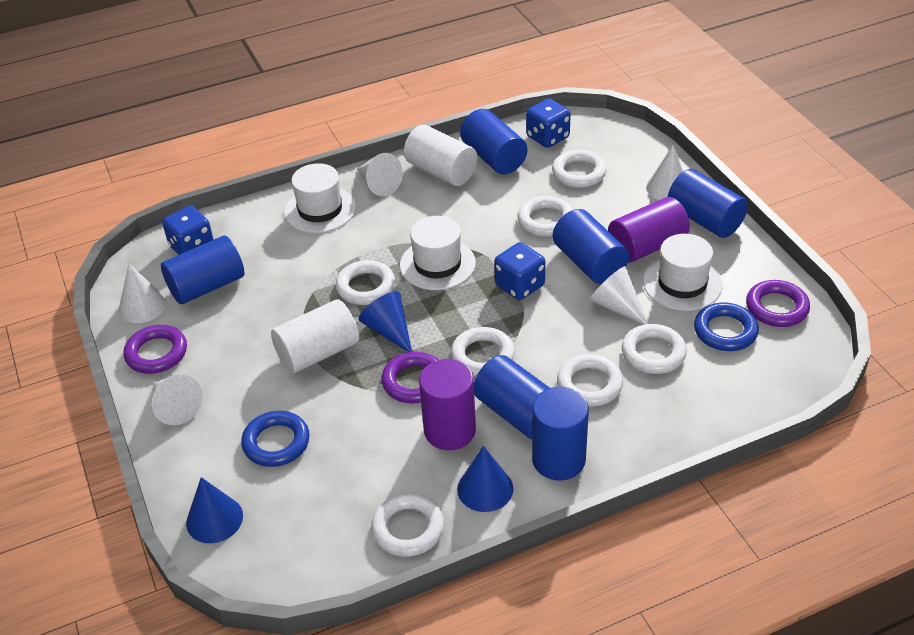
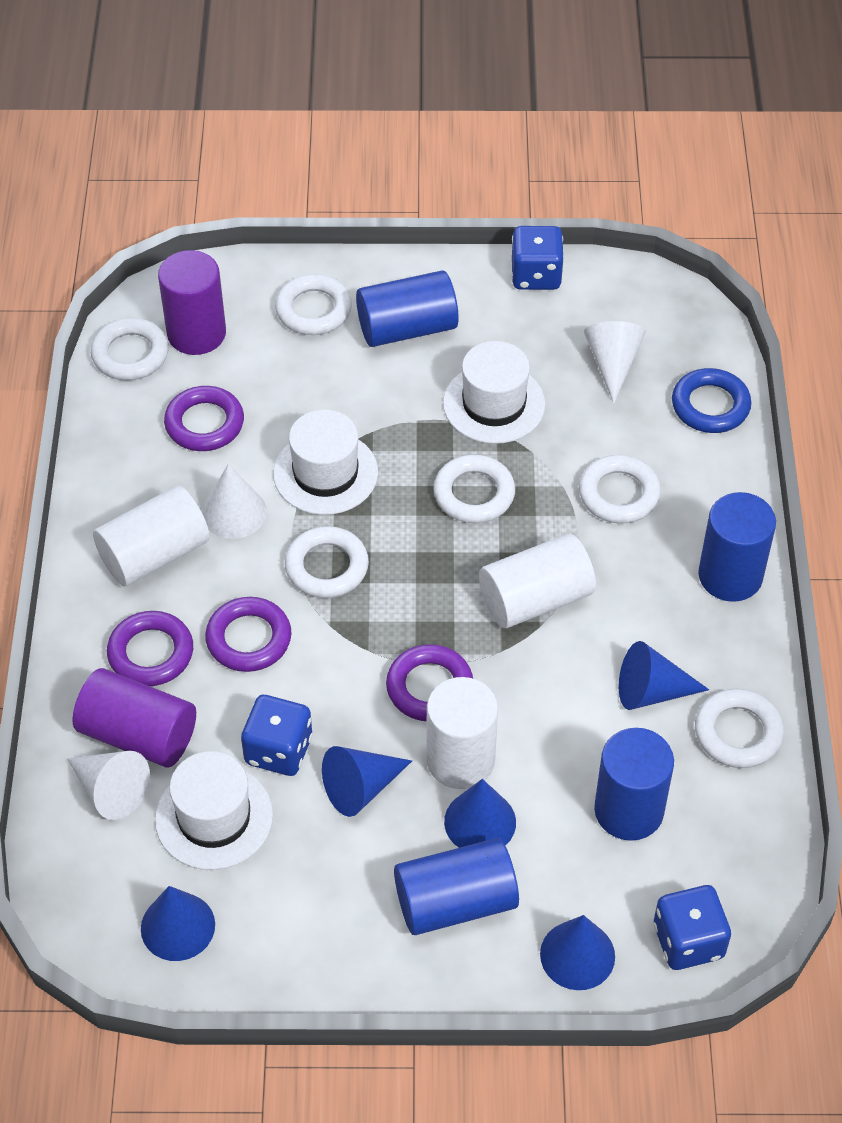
blue cone: 3 -> 5
blue cylinder: 6 -> 4
blue ring: 2 -> 1
purple ring: 3 -> 4
white cone: 5 -> 3
white cylinder: 2 -> 3
white ring: 7 -> 6

